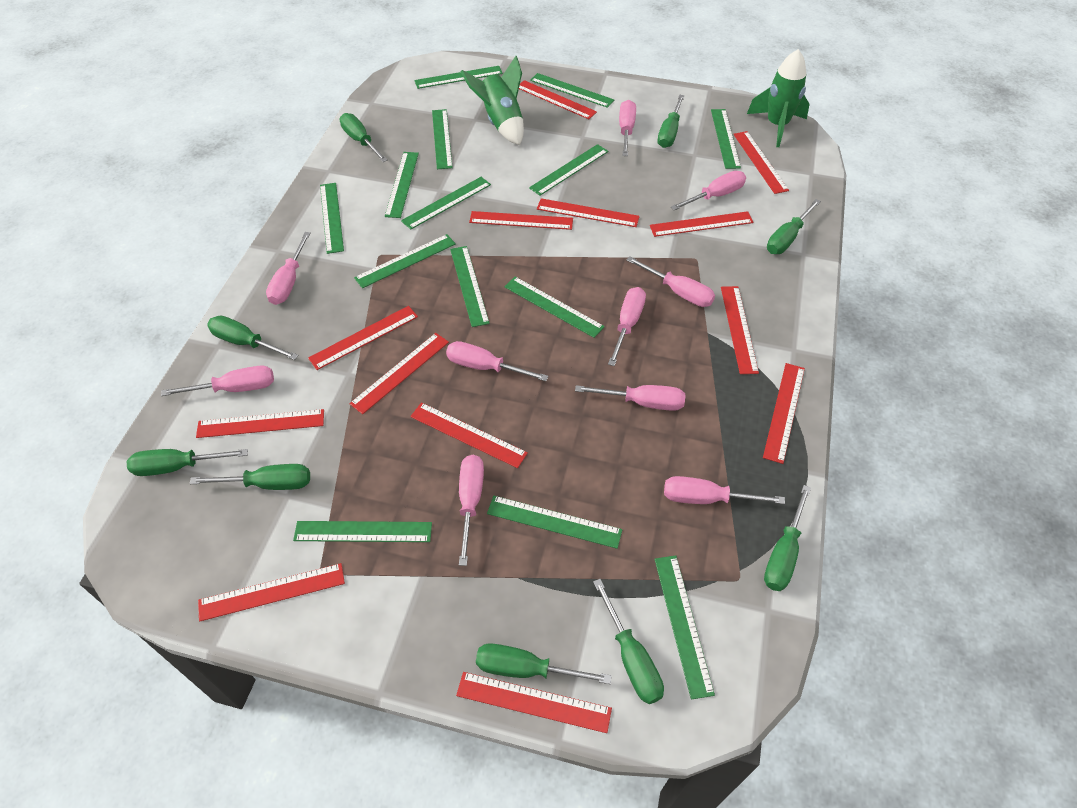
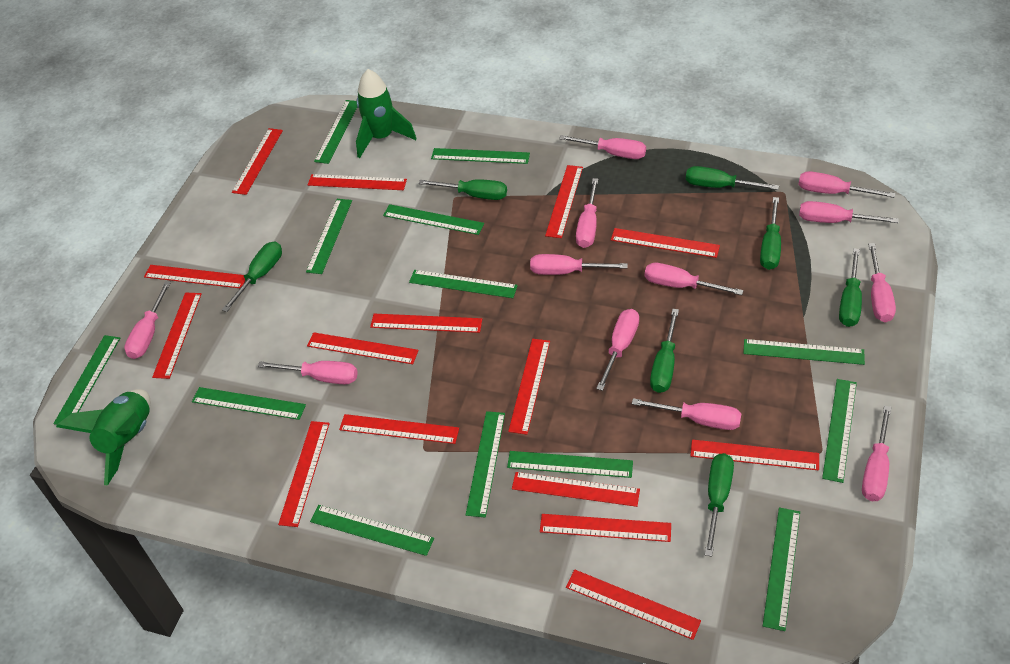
green ruler: 14 -> 13
green screwdriver: 9 -> 7
pink screwdriver: 10 -> 12
red ruler: 13 -> 15

